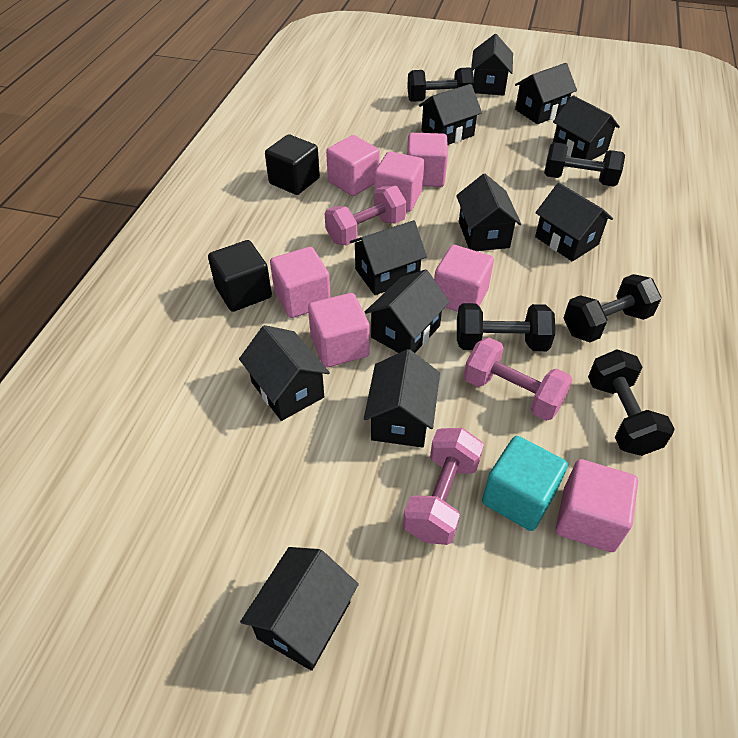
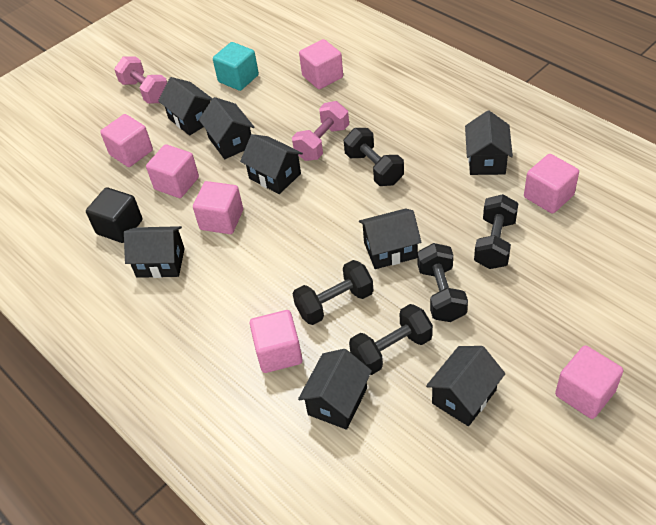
black cube: 2 -> 1
black house: 11 -> 8
pink dumbbell: 3 -> 2

